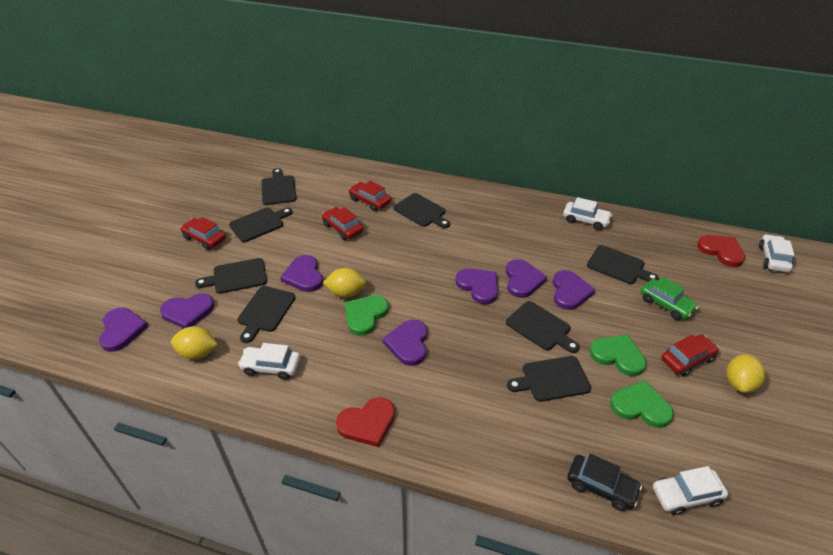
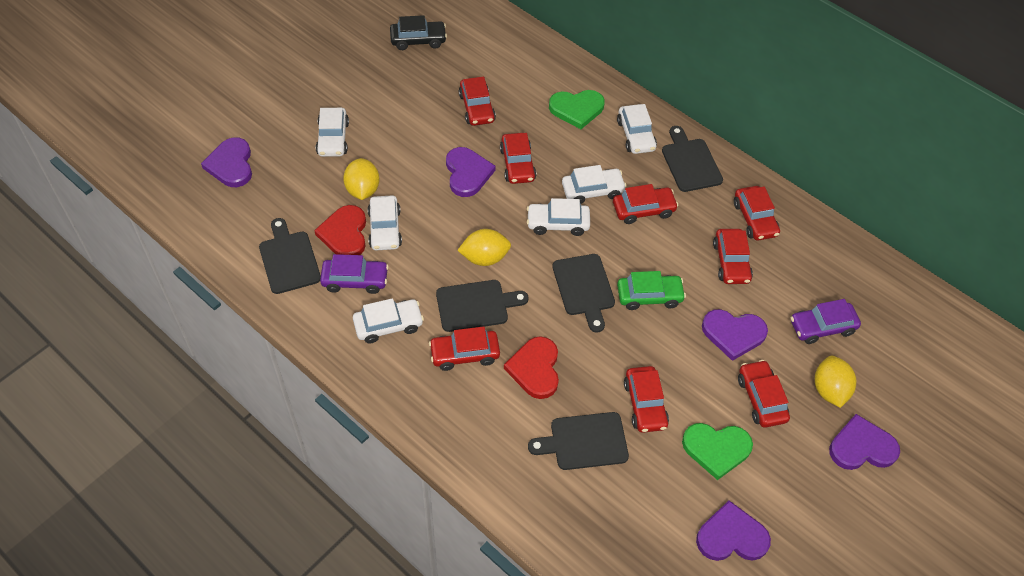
black cutting board: 8 -> 5
green heart: 3 -> 2
purple car: 0 -> 2
purple heart: 7 -> 5
red car: 4 -> 8
white car: 4 -> 6

